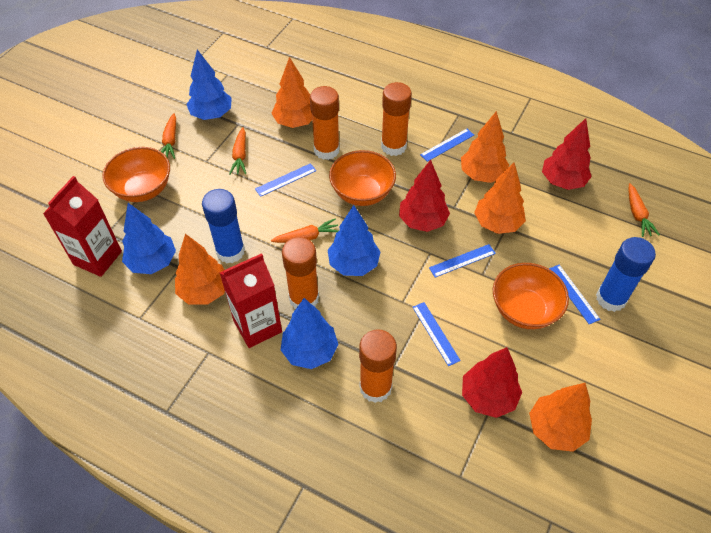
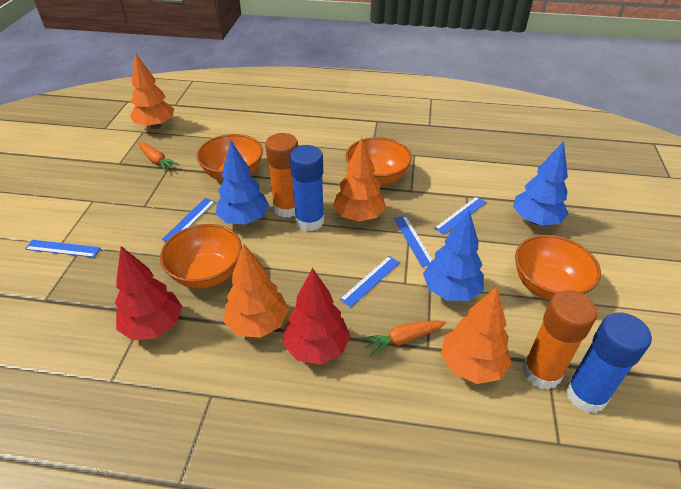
blue tree: 4 -> 3
orange bowl: 3 -> 4
orange carrot: 4 -> 2
orange glue stick: 4 -> 2
orange tree: 5 -> 4
red carton: 2 -> 0
red tree: 3 -> 2

